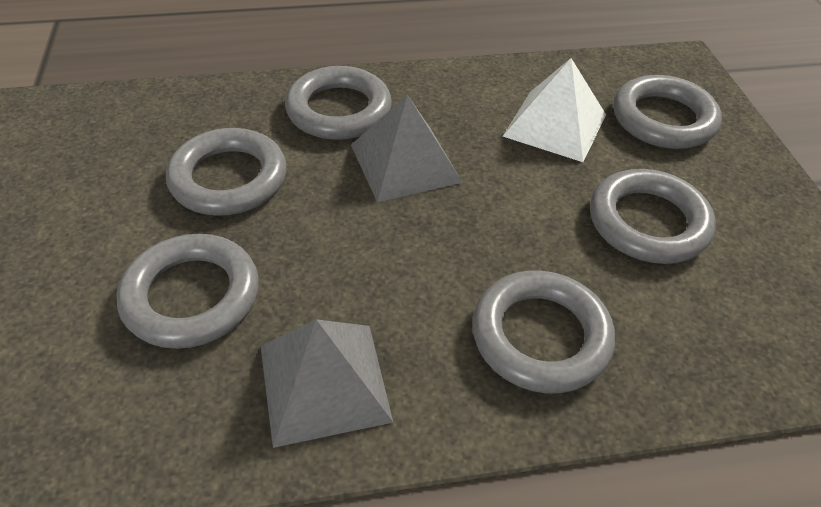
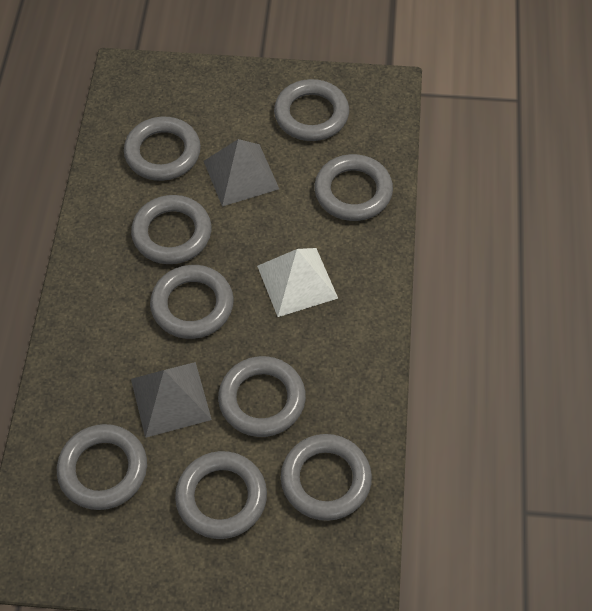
grey ring: 6 -> 9

